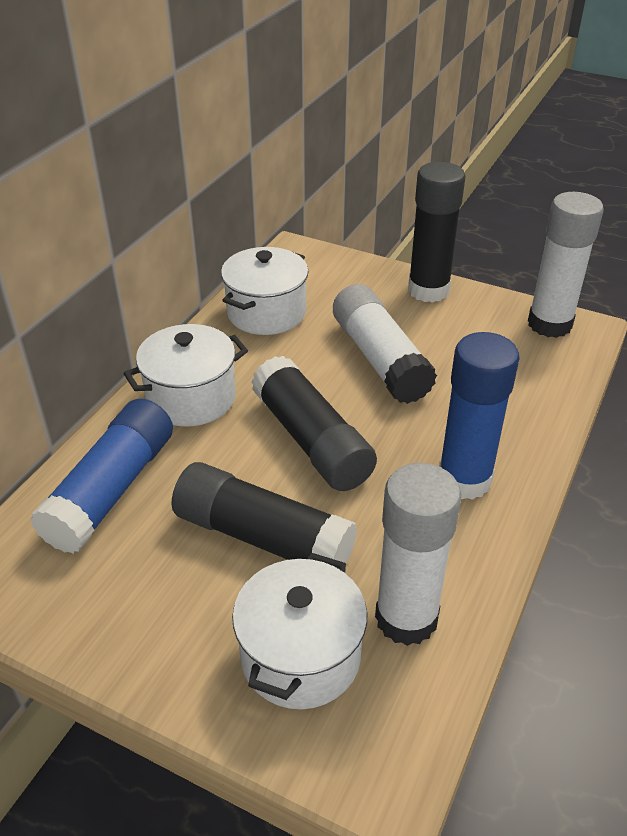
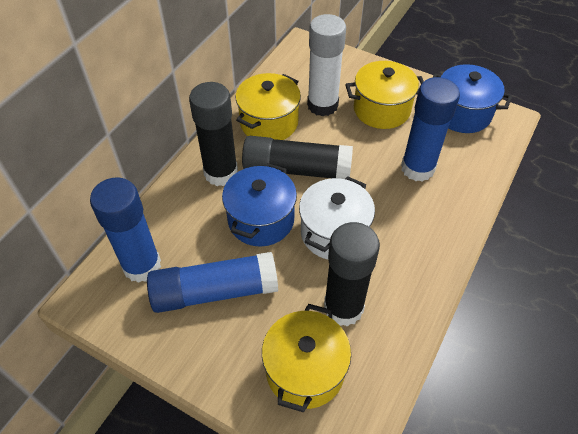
blue glue stick: 2 -> 3
blue pot: 0 -> 2
white glue stick: 3 -> 1
white pot: 3 -> 1
yellow pot: 0 -> 3

